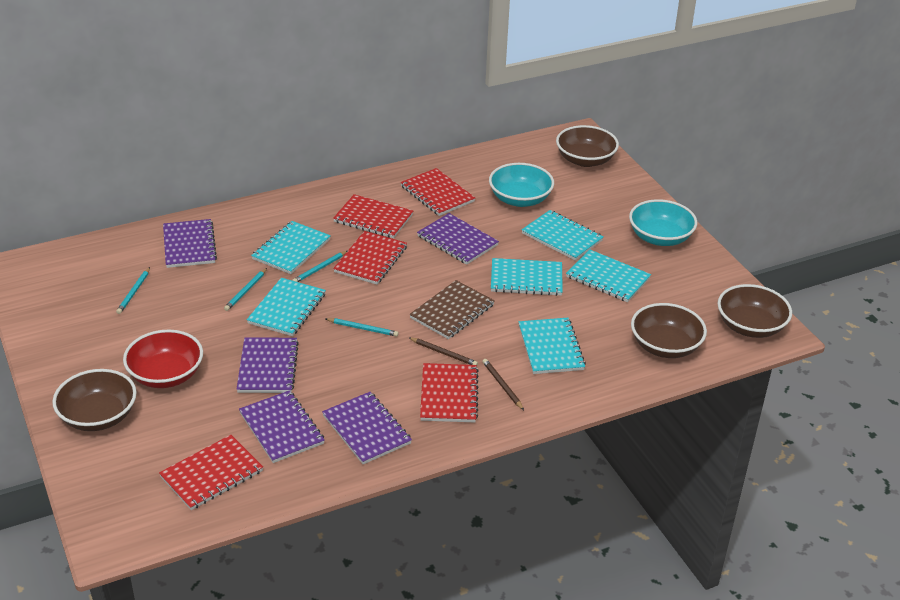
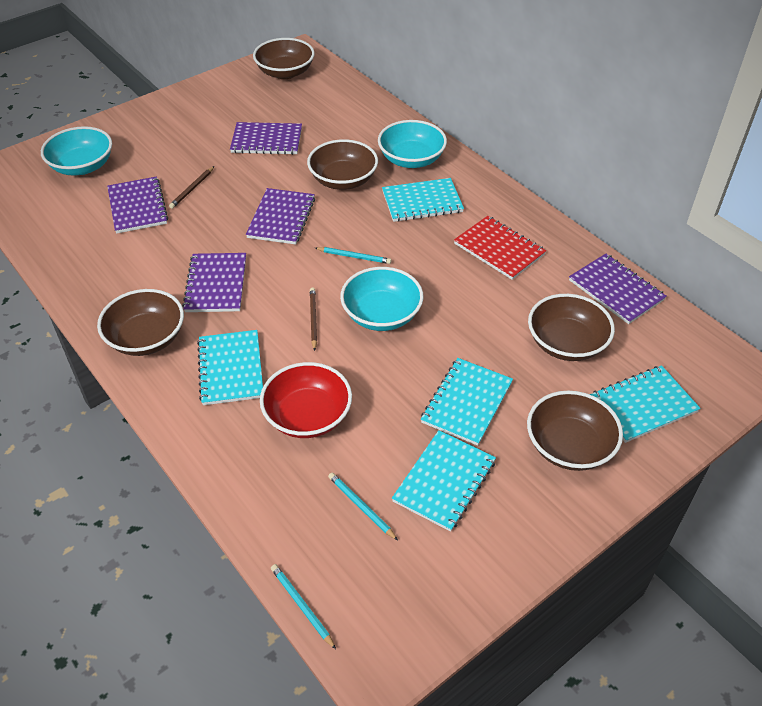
brown bowl: 4 -> 5
brown notebook: 1 -> 0
red notebook: 5 -> 1
turquoise bowl: 2 -> 3
turquoise notebook: 6 -> 5
turquoise pencil: 4 -> 3

